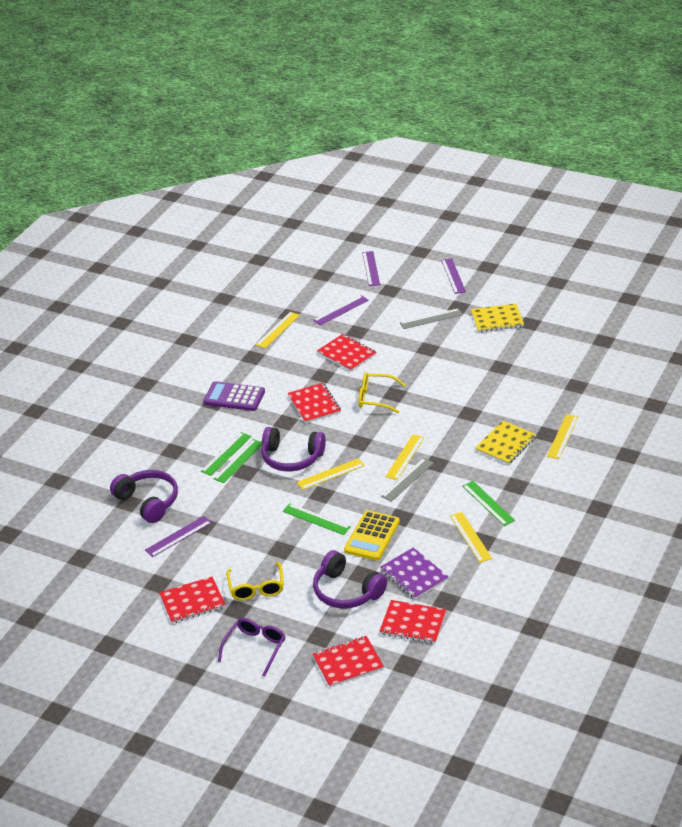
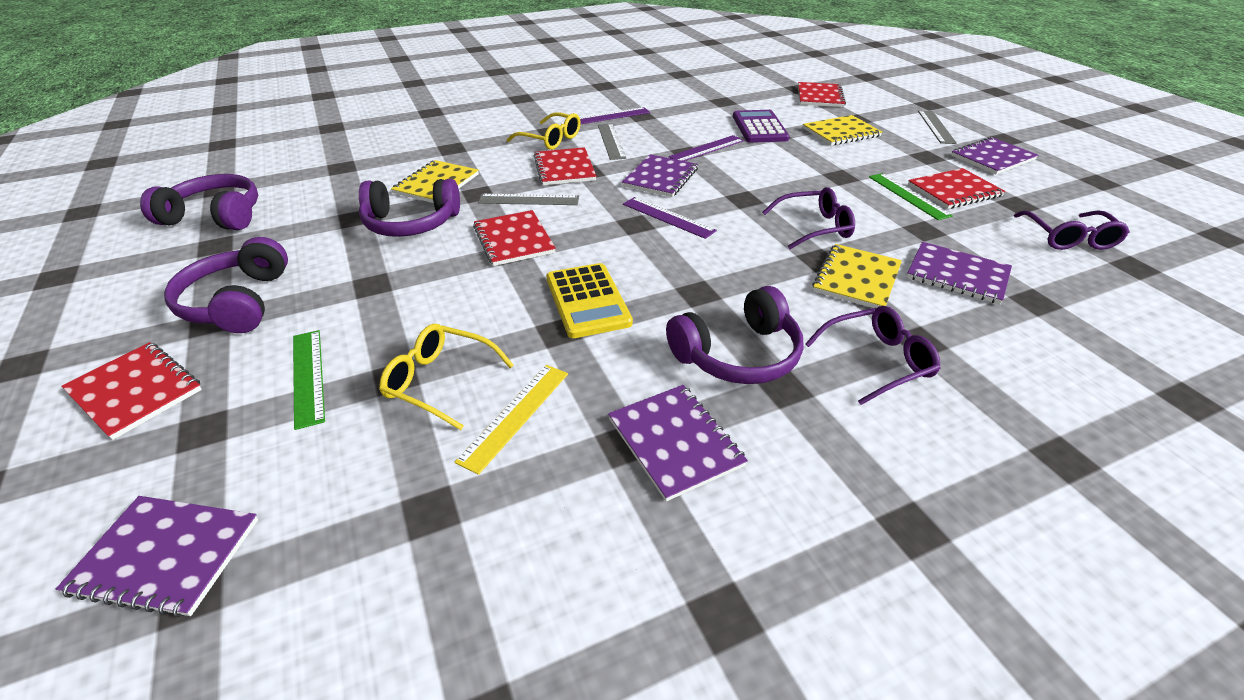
green ruler: 4 -> 2
grey ruler: 2 -> 3
purple glasses: 1 -> 3
purple headphones: 3 -> 4
purple notebook: 1 -> 5
purple ruler: 4 -> 3
yellow notebook: 2 -> 3
yellow ruler: 5 -> 1

